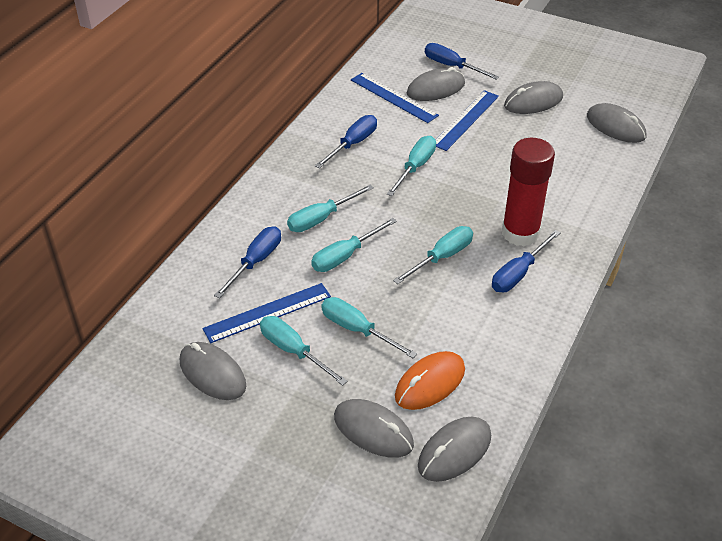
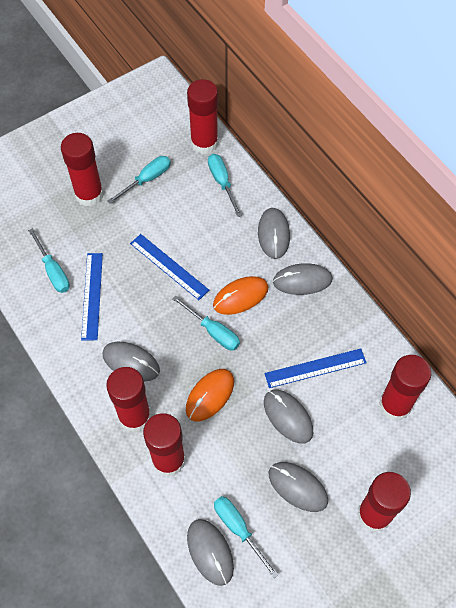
blue screwdriver: 4 -> 0
orange mouse: 1 -> 2
red glue stick: 1 -> 6
turquoise screwdriver: 6 -> 5

